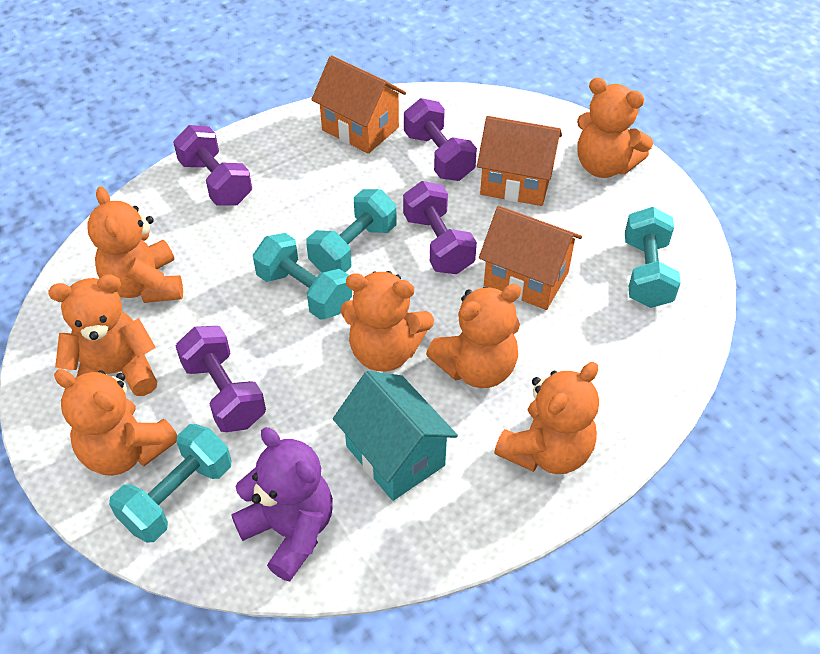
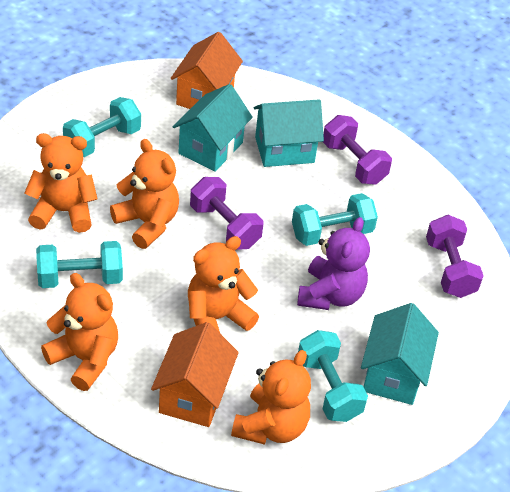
orange house: 3 -> 2
orange teddy bear: 7 -> 5
purple dumbbell: 4 -> 3
turquoise house: 1 -> 3

